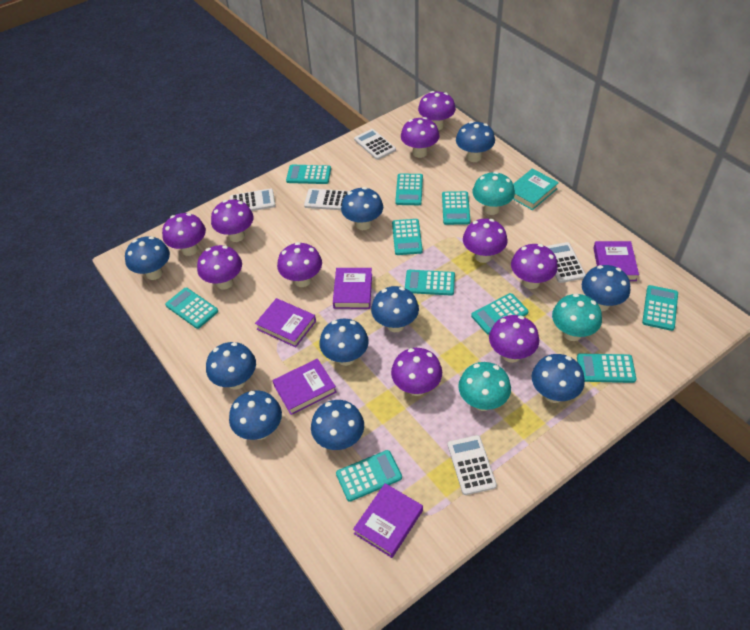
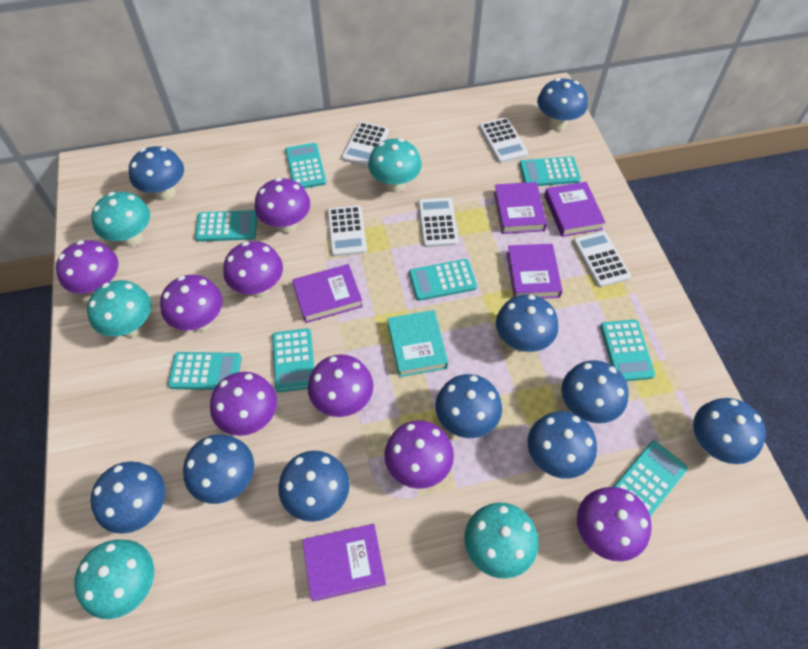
purple mushroom: 10 -> 8
turquoise calculator: 10 -> 8
turquoise mushroom: 3 -> 5

